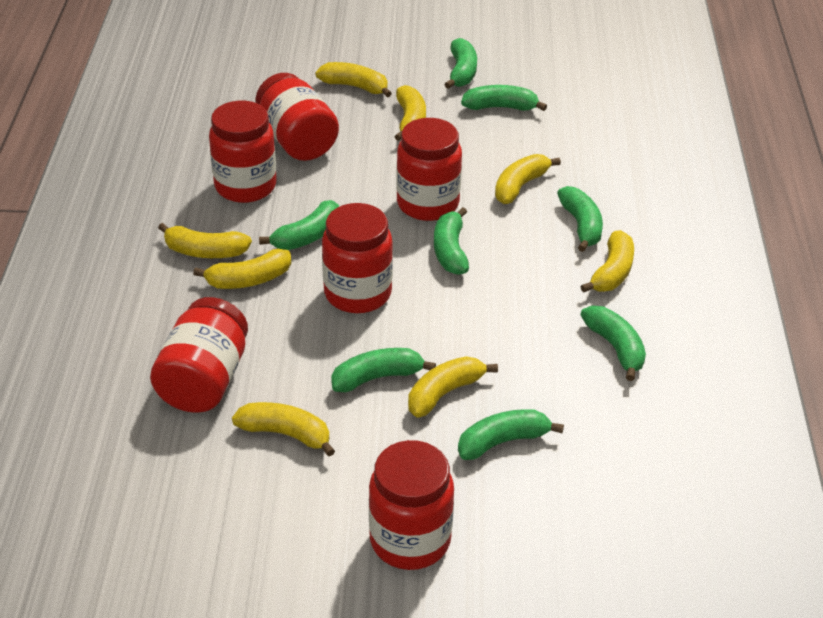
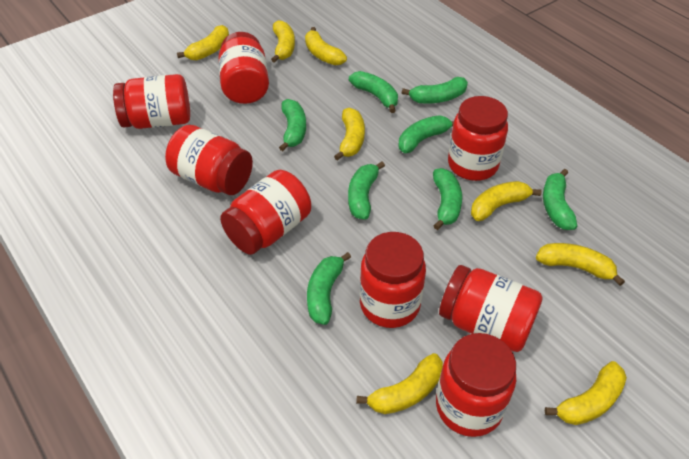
red jar: 6 -> 8

